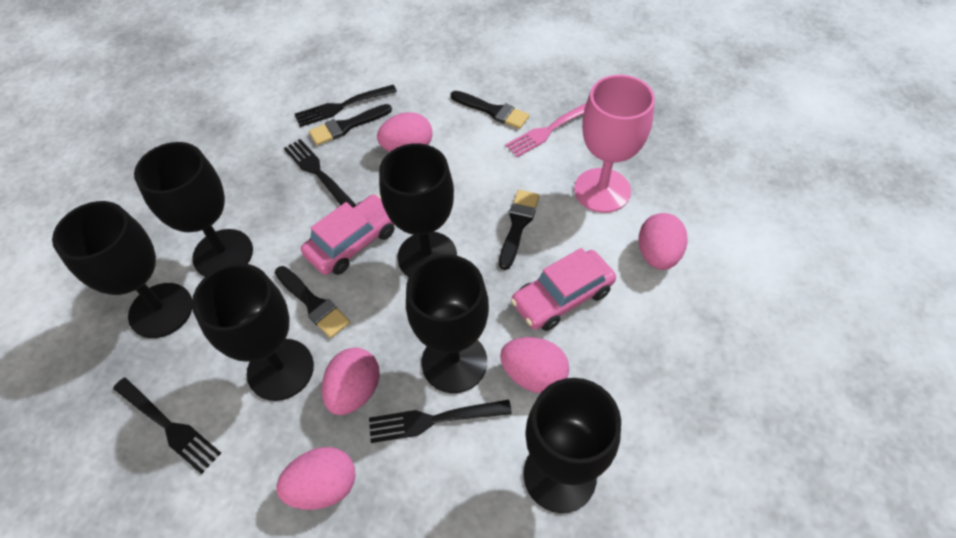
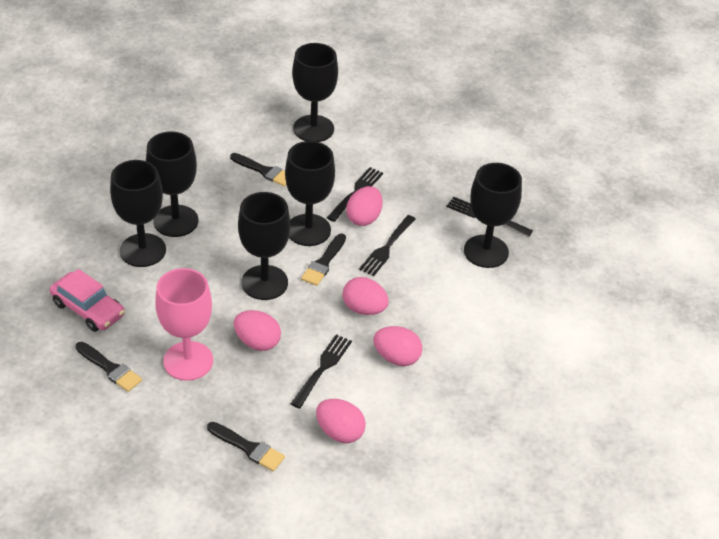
pink car: 2 -> 1
pink fork: 1 -> 0

